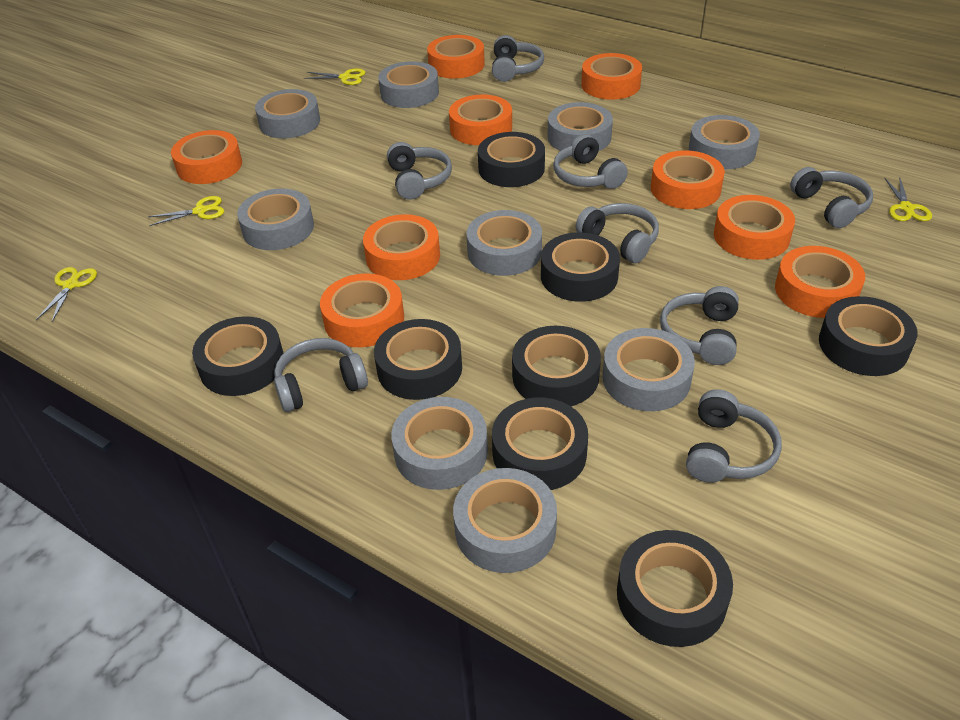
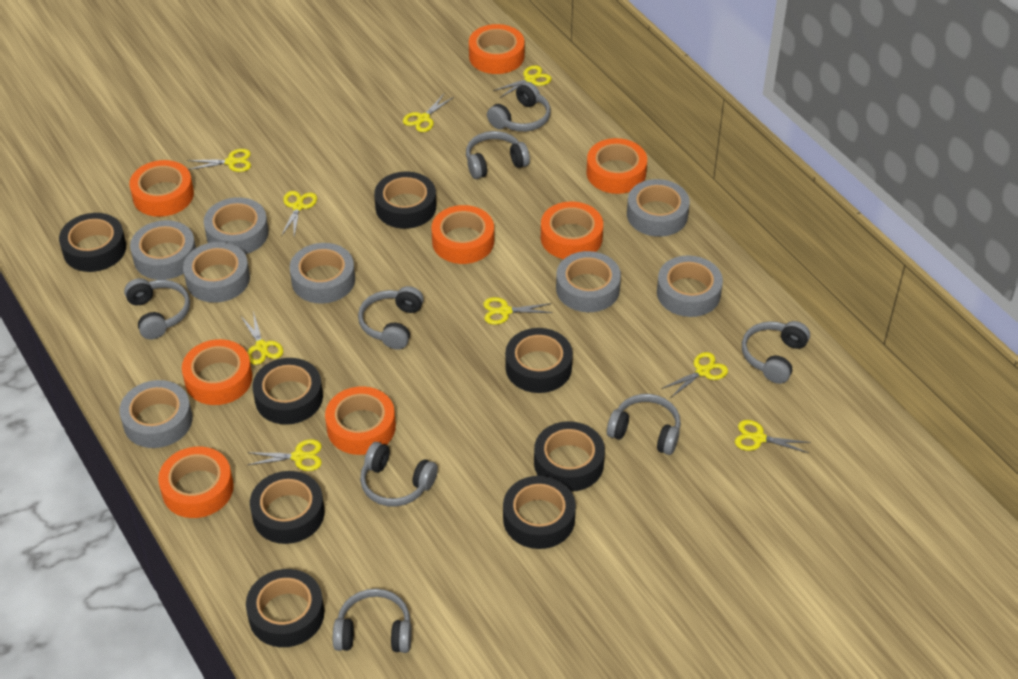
grey tape: 9 -> 8
orange tape: 9 -> 8
yellow scissors: 4 -> 9

